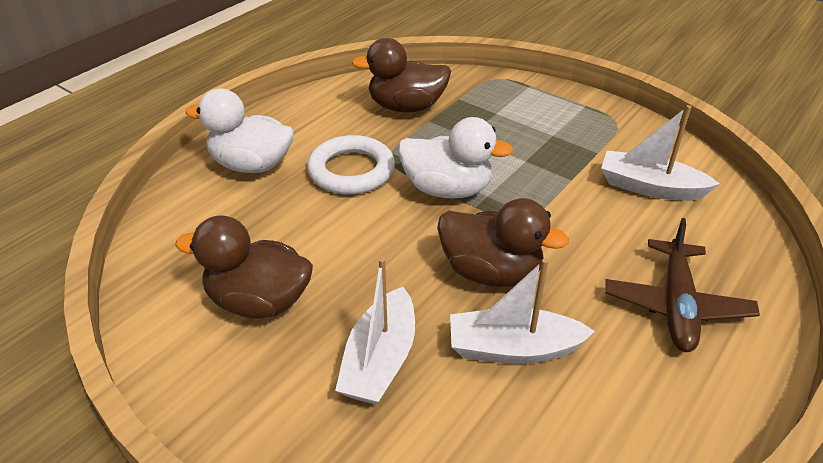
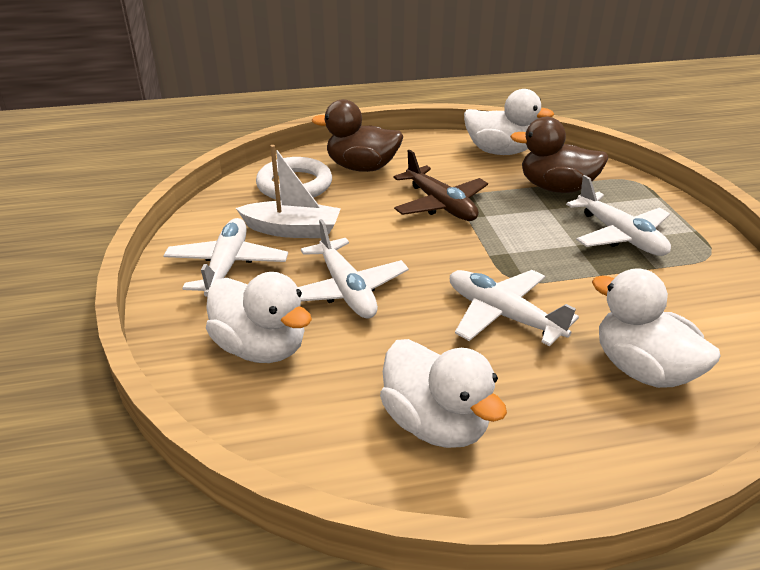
brown duck: 3 -> 2
white boat: 3 -> 1
white duck: 2 -> 4
white plane: 0 -> 4

